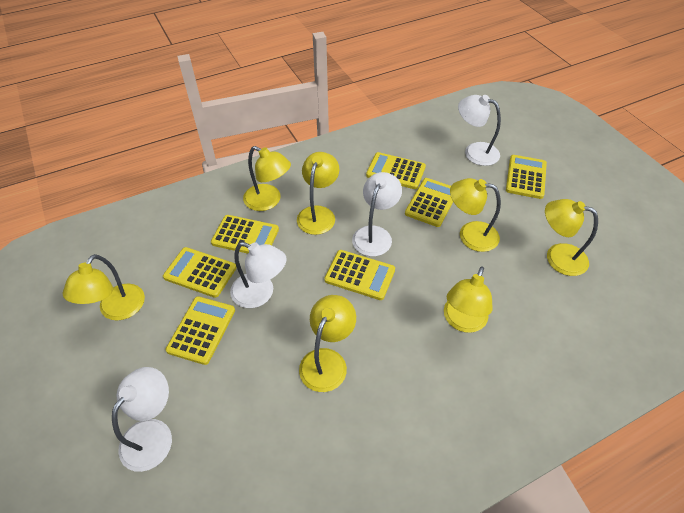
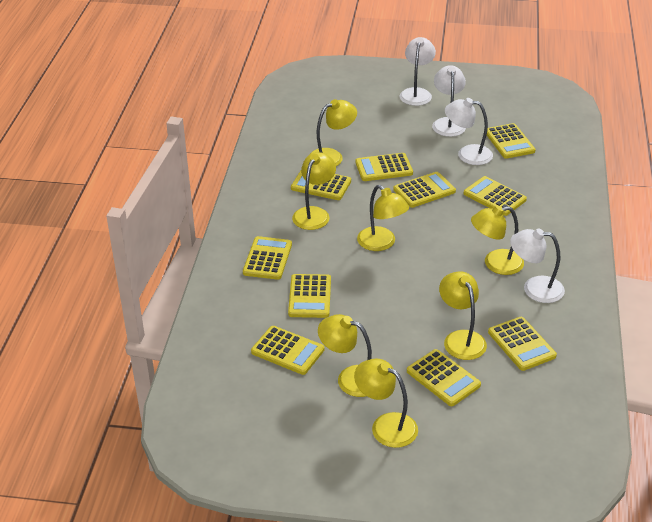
yellow calculator: 7 -> 10

